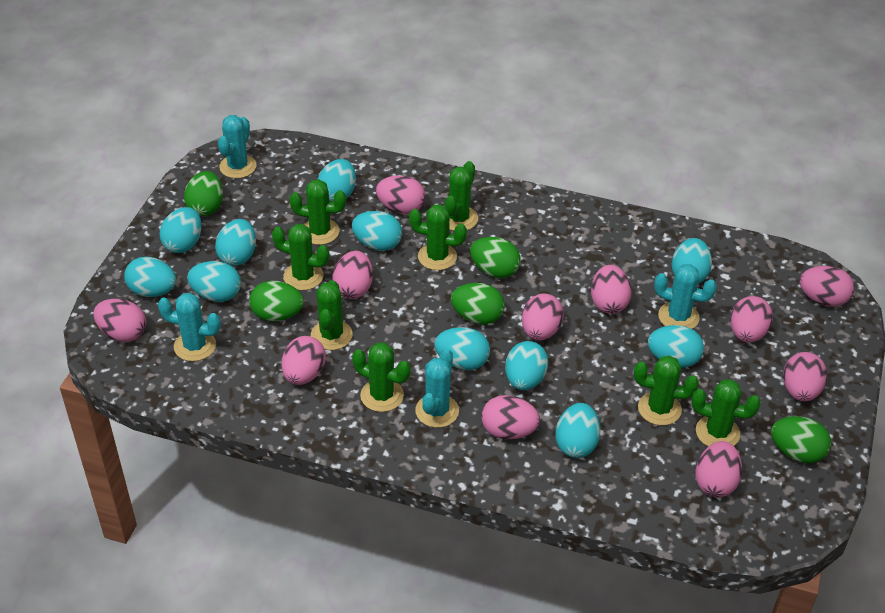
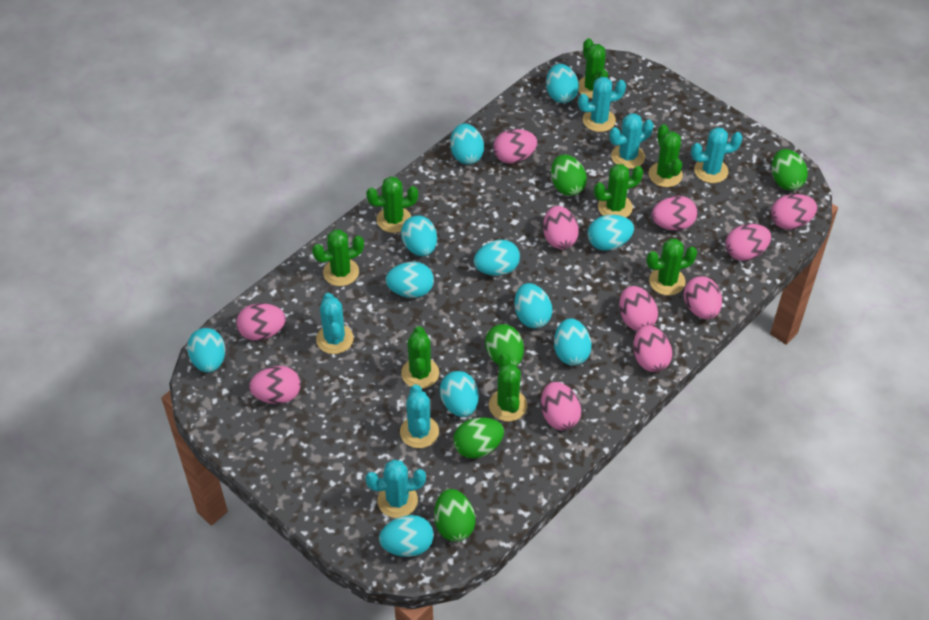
turquoise cactus: 4 -> 6

